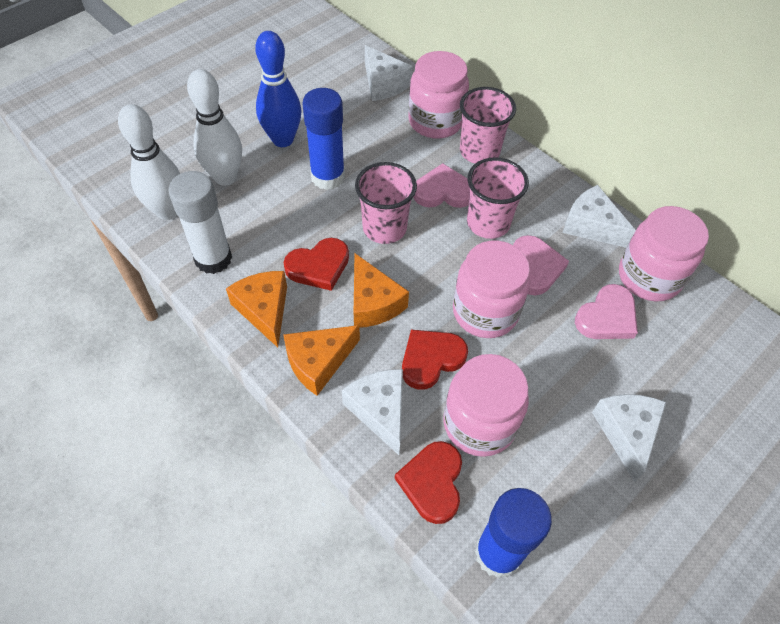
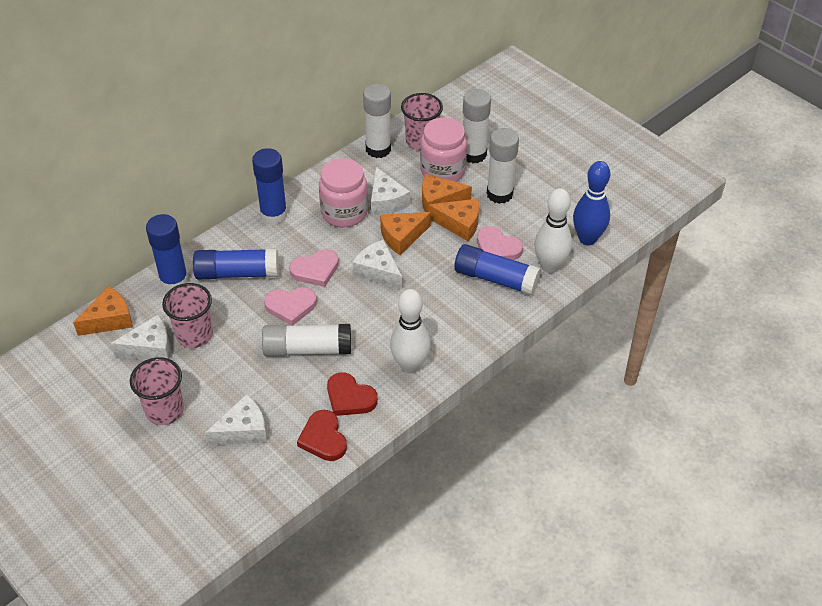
blue glue stick: 2 -> 4
orange cheese: 3 -> 4
pink jar: 4 -> 2
red heart: 3 -> 2
white glue stick: 1 -> 4

